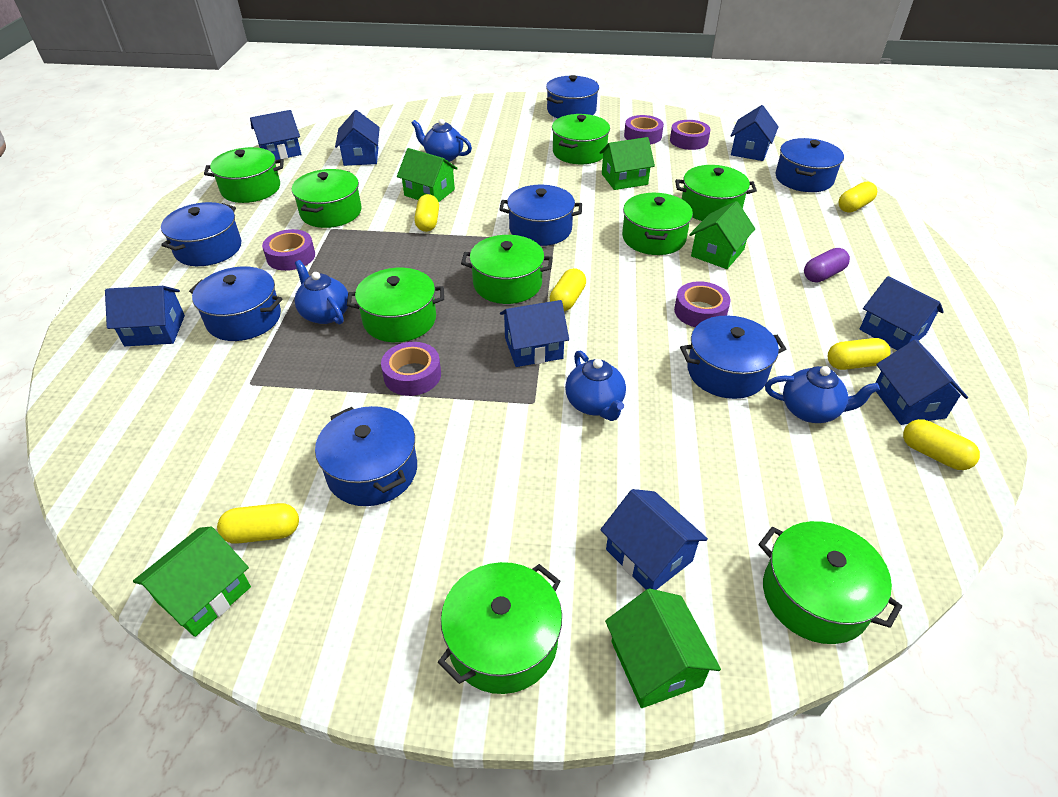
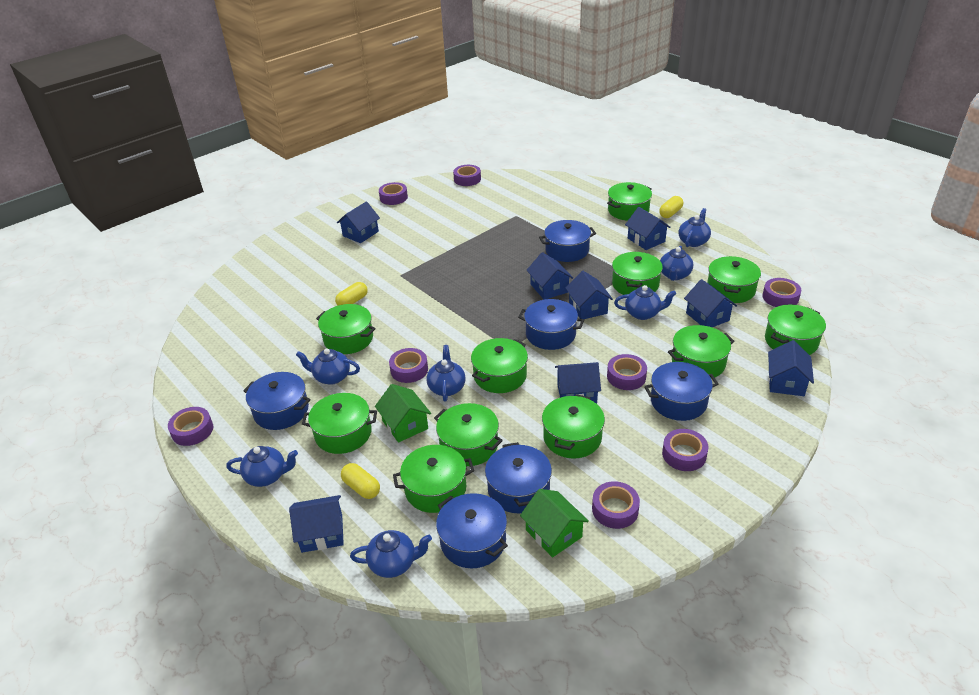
blue pot: 7 -> 6
blue teapot: 4 -> 7
green house: 5 -> 2
green pot: 9 -> 11
purple capsule: 1 -> 0
purple tape: 5 -> 8
yellow capsule: 6 -> 3

